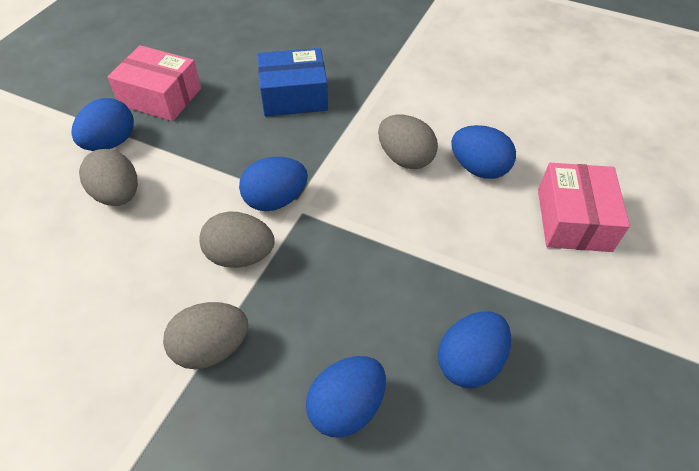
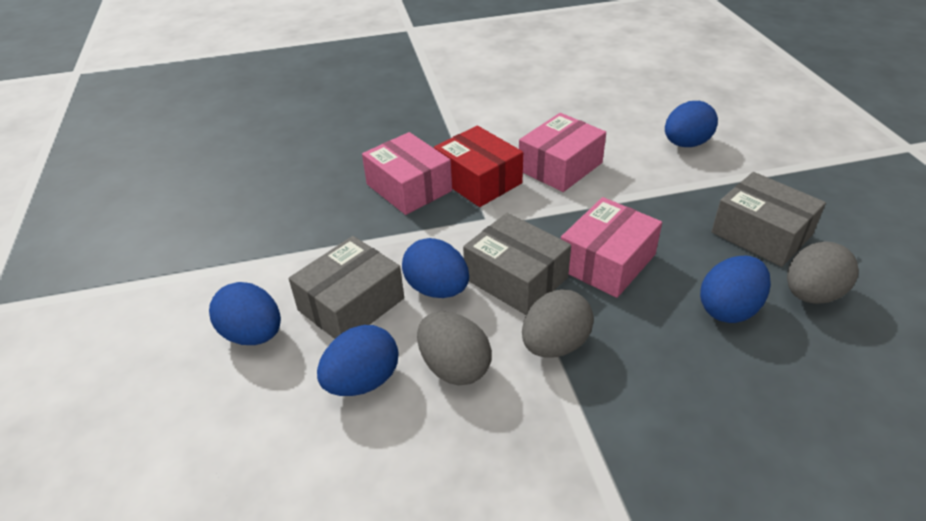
blue box: 1 -> 0
grey box: 0 -> 3
grey egg: 4 -> 3
pink box: 2 -> 3
red box: 0 -> 1

